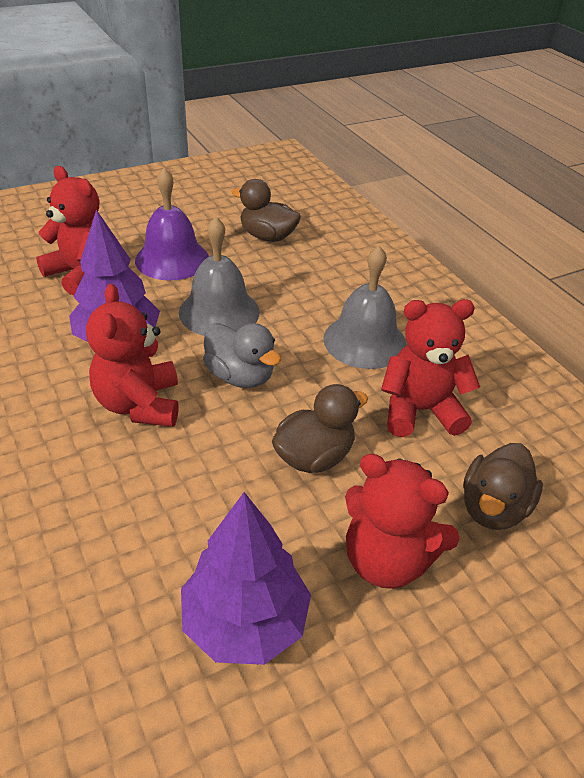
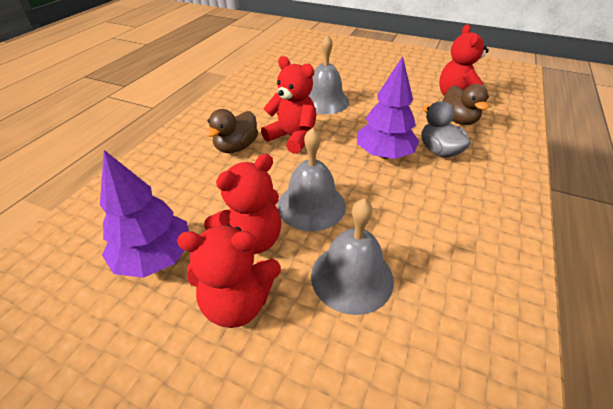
brown duck: 3 -> 2
grey bell: 2 -> 3
purple bell: 1 -> 0

